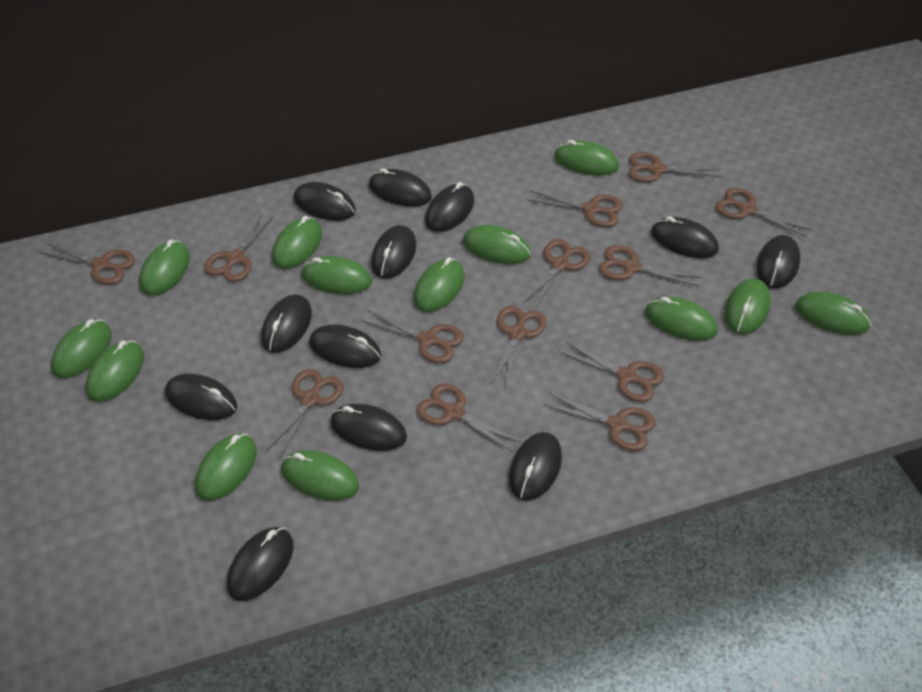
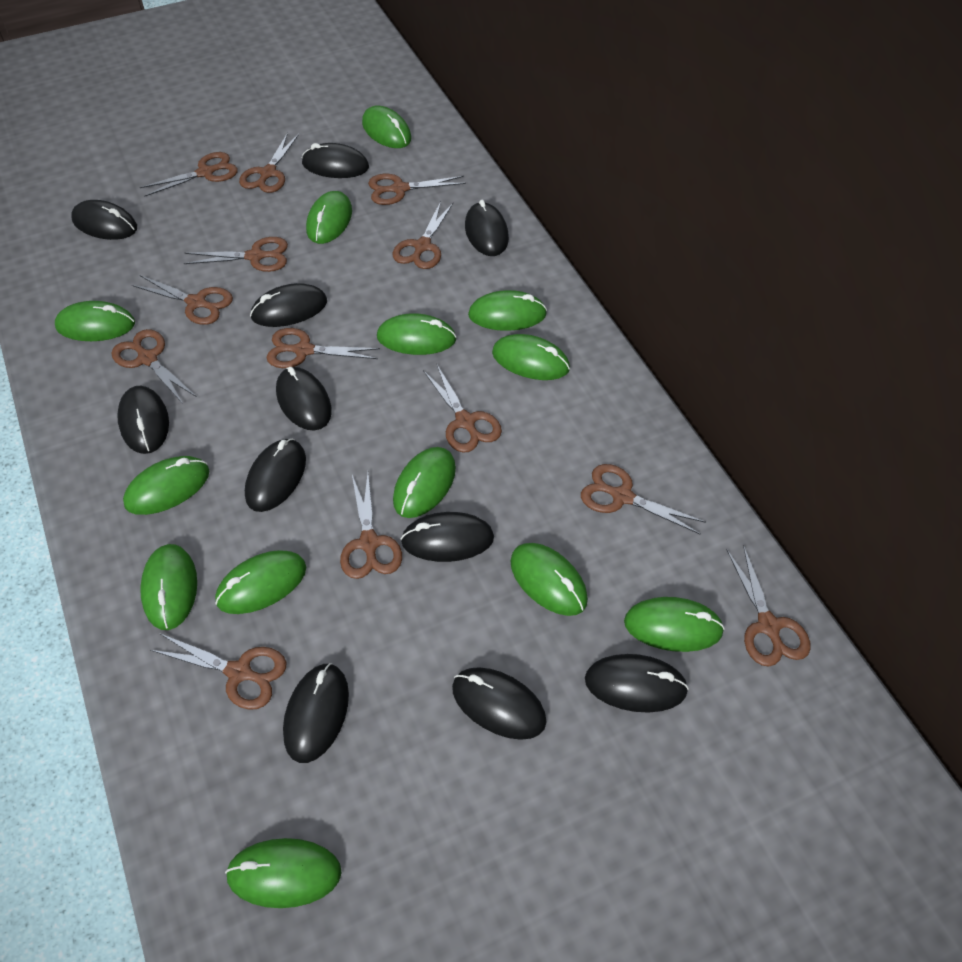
black mouse: 12 -> 11

